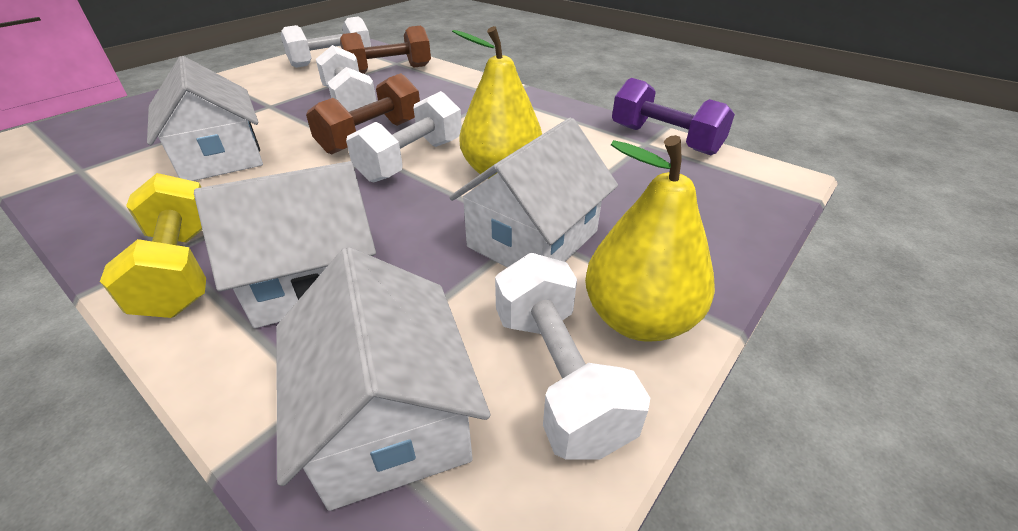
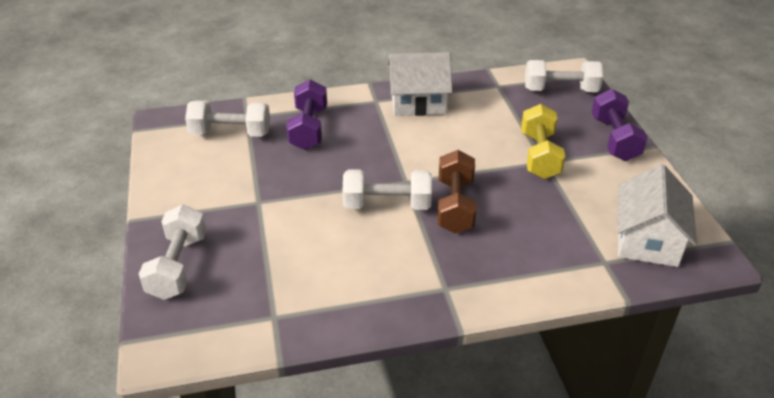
brown dumbbell: 2 -> 1
purple dumbbell: 1 -> 2
white house: 4 -> 2
yellow pear: 2 -> 0

